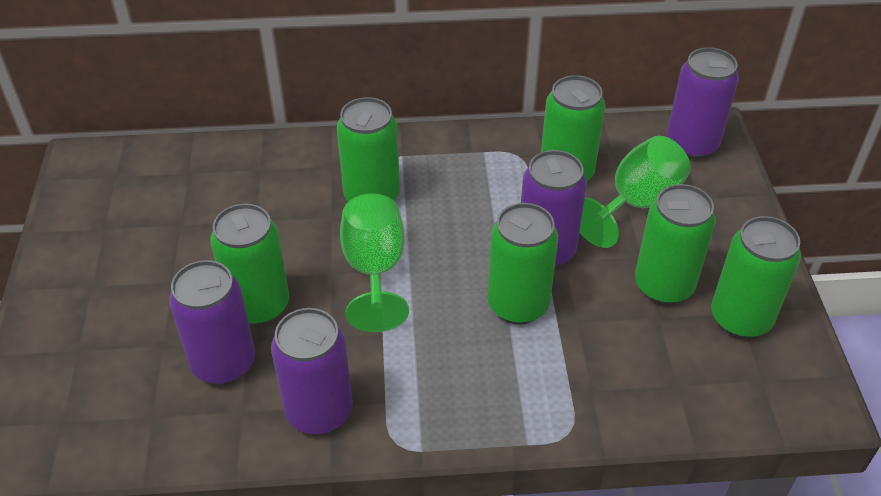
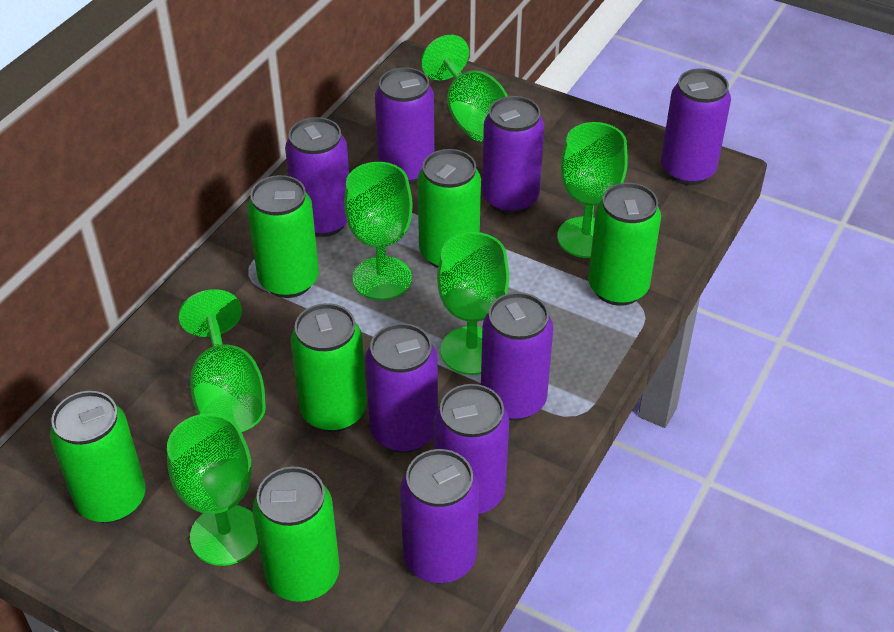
green goblet: 2 -> 6
purple can: 4 -> 8

